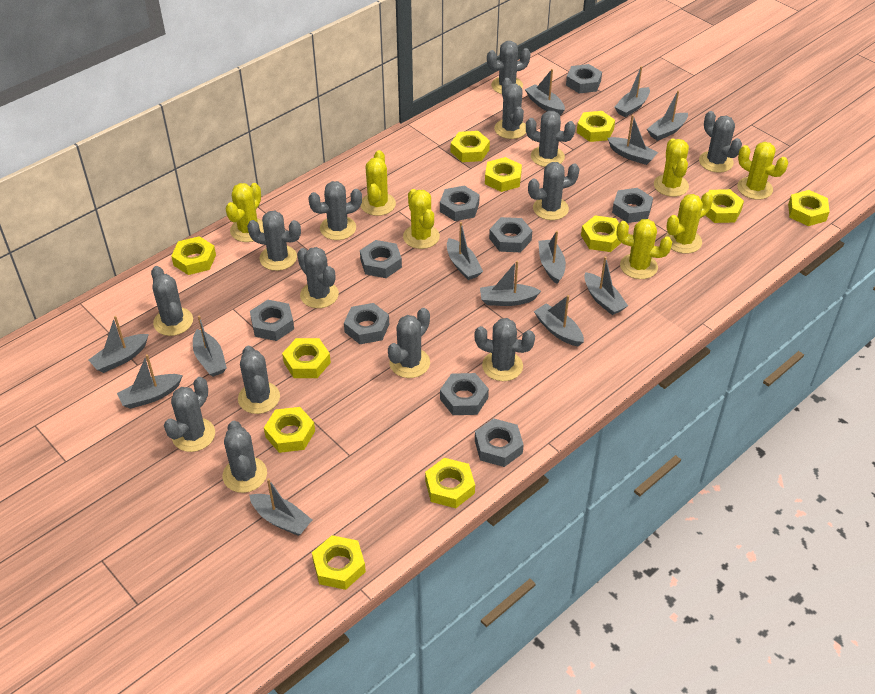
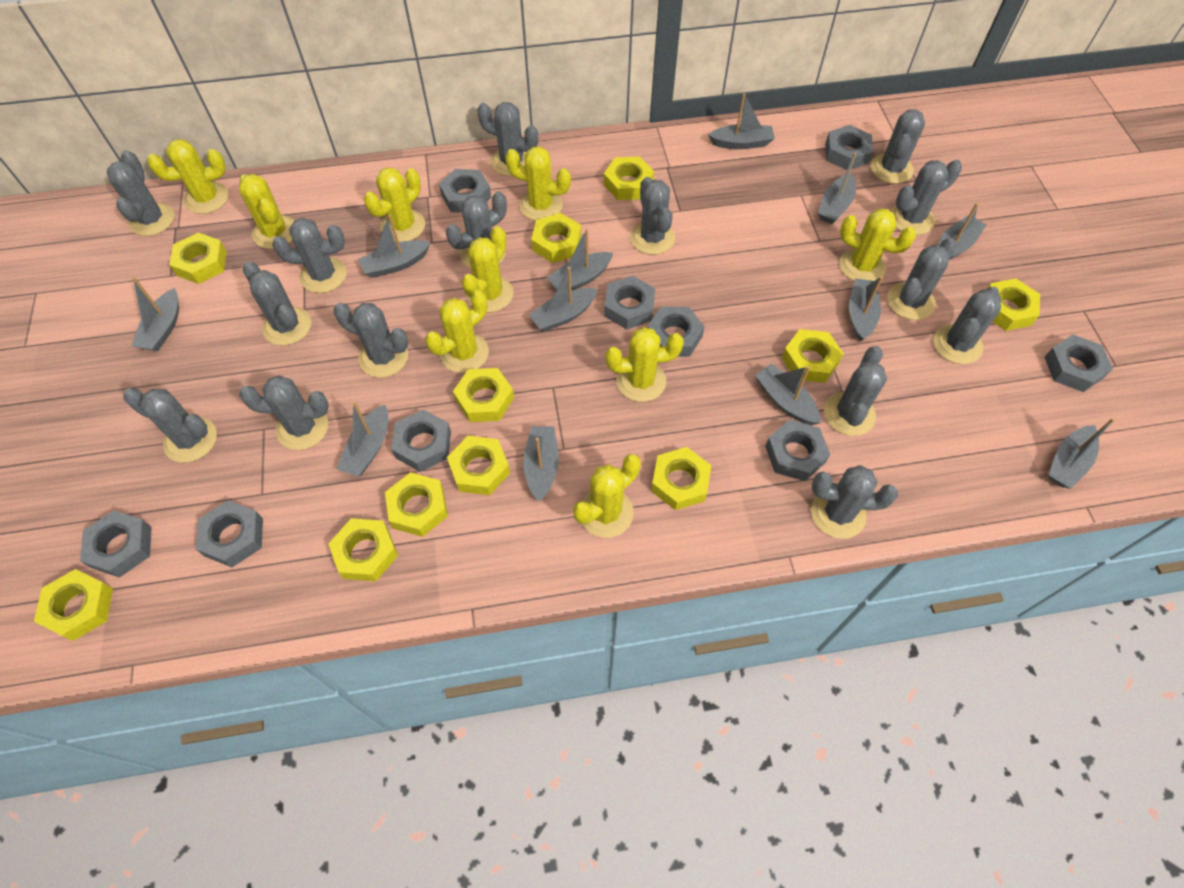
grey boat: 13 -> 12
grey cactus: 14 -> 15
yellow cactus: 7 -> 9

